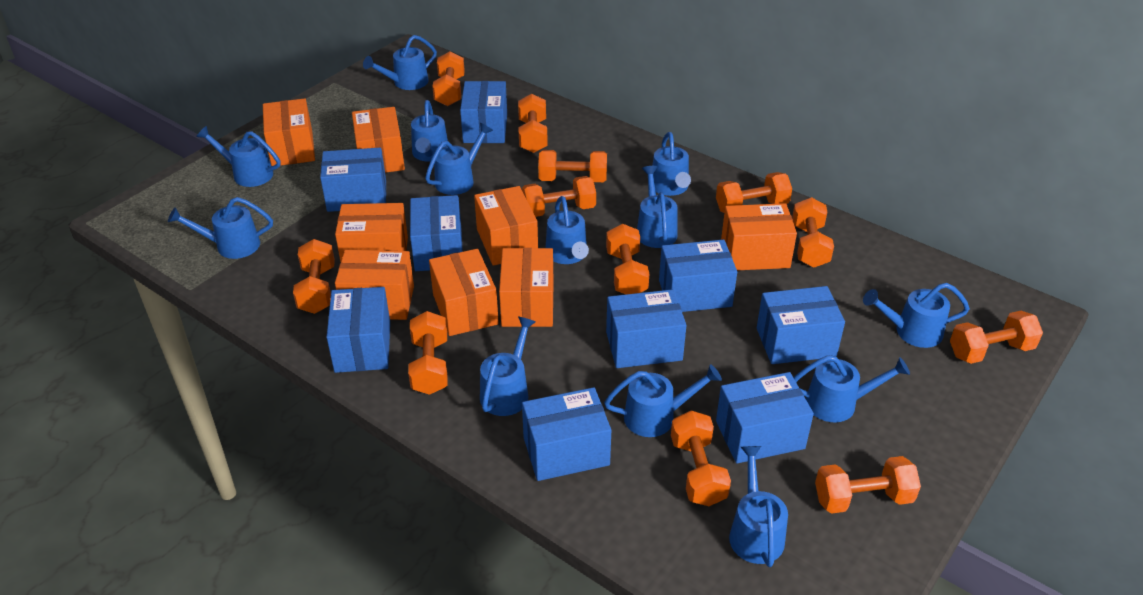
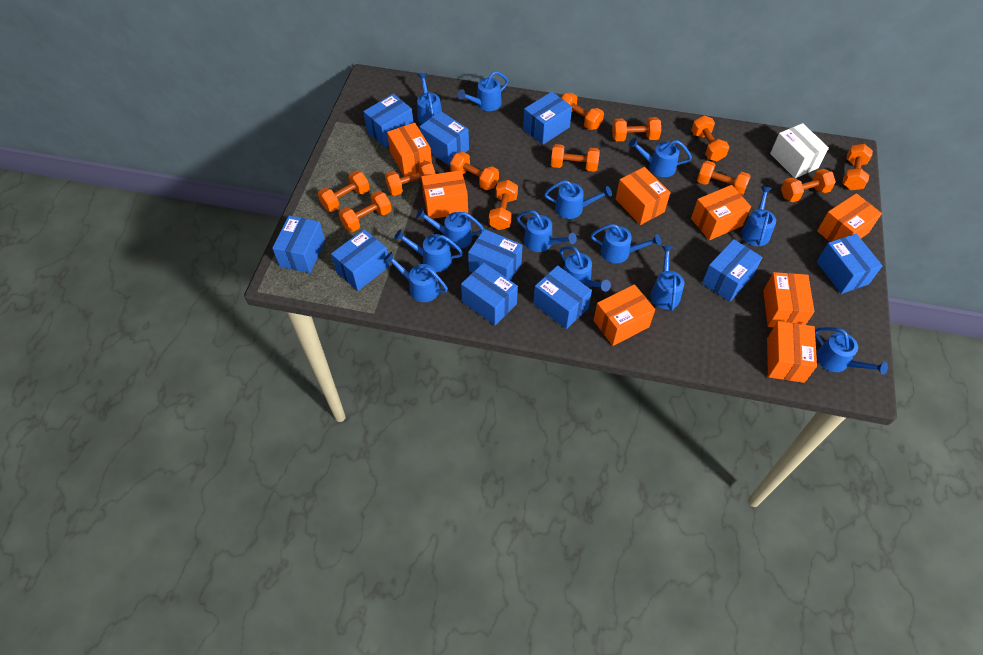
blue box: 9 -> 10
white box: 0 -> 1

